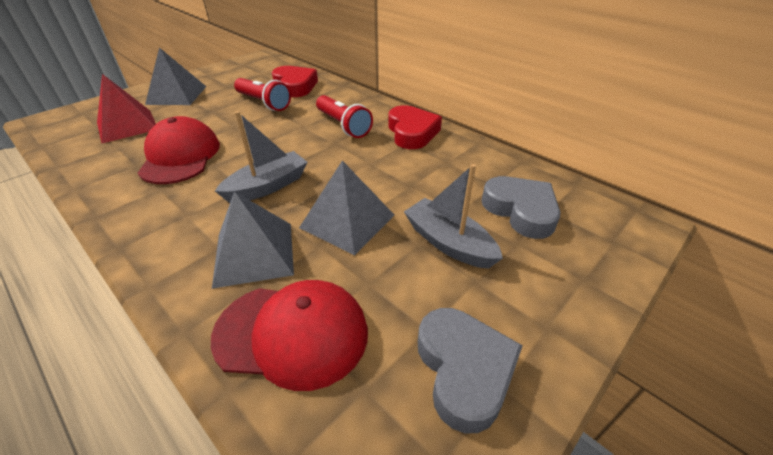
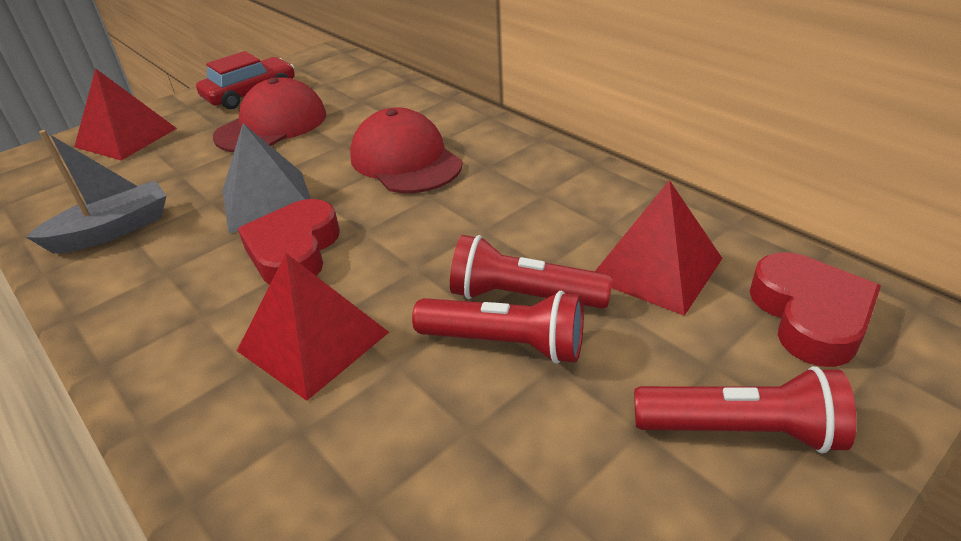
grey boat: 2 -> 1
grey heart: 2 -> 0
grey pyramid: 3 -> 1
red car: 0 -> 1
red flashlight: 2 -> 3
red pyramid: 1 -> 3

